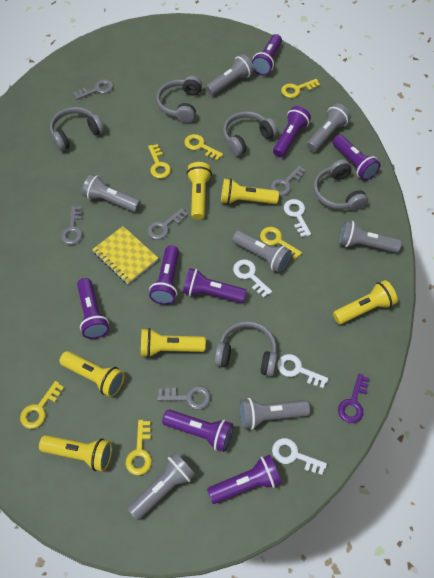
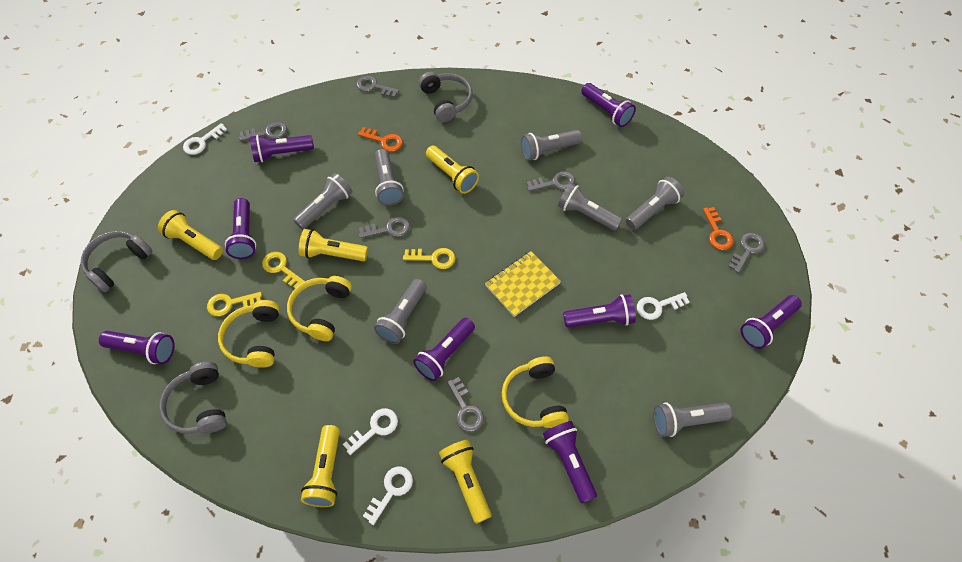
grey headphones: 5 -> 3
grey key: 5 -> 6
orange key: 0 -> 2
purple key: 1 -> 0
yellow flashlight: 6 -> 5
yellow headphones: 0 -> 3
yellow key: 6 -> 3

